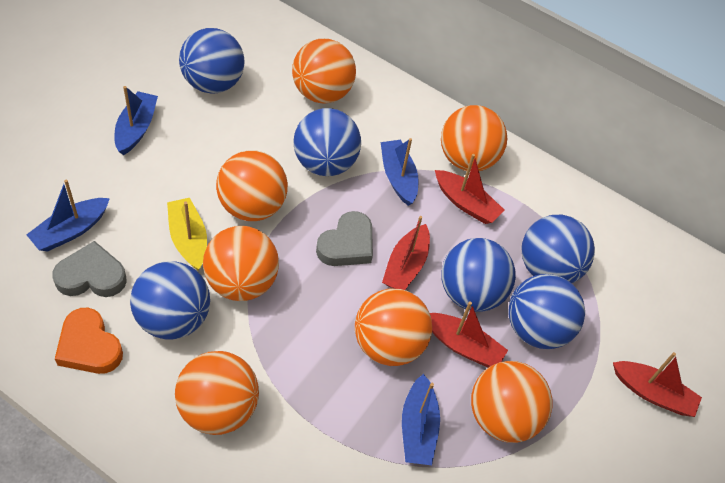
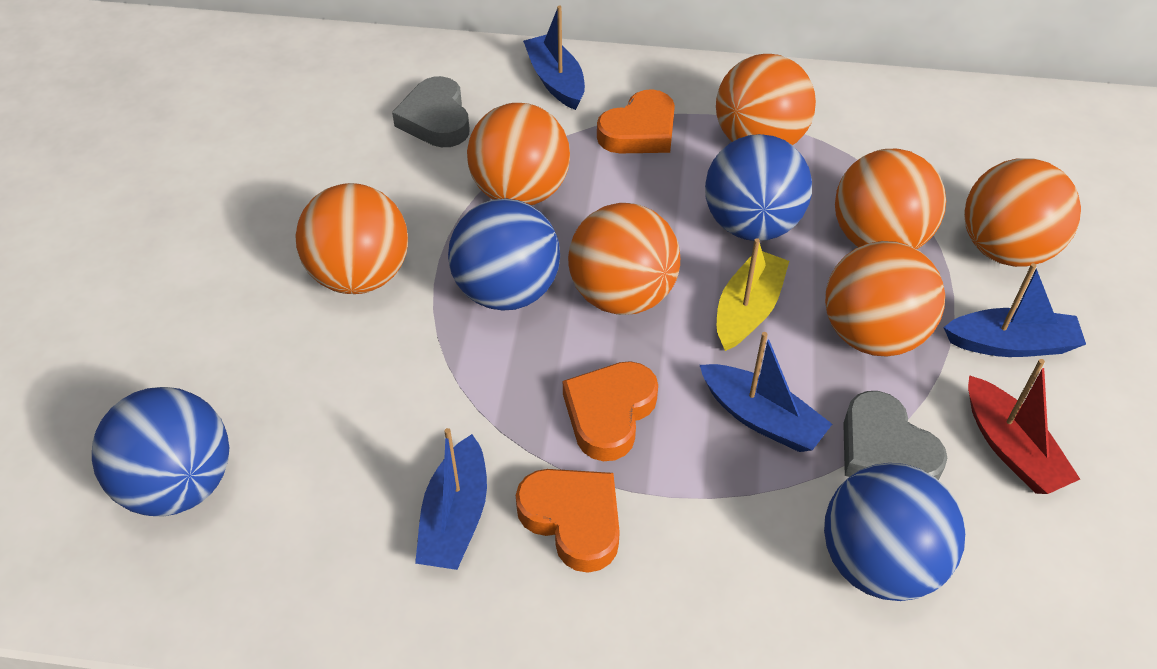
blue ball: 6 -> 4
orange heart: 1 -> 3
red boat: 4 -> 1

